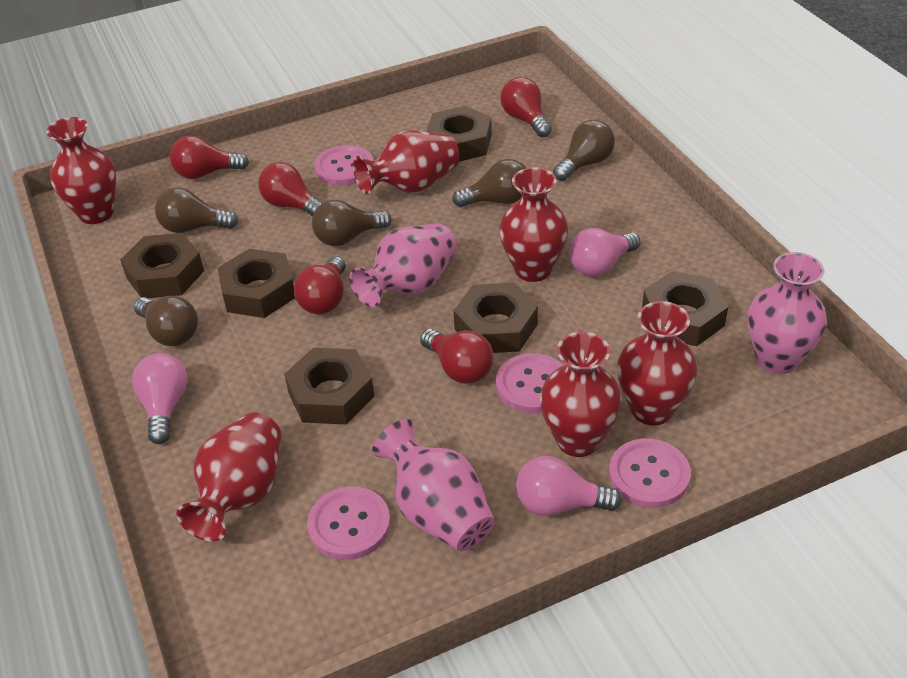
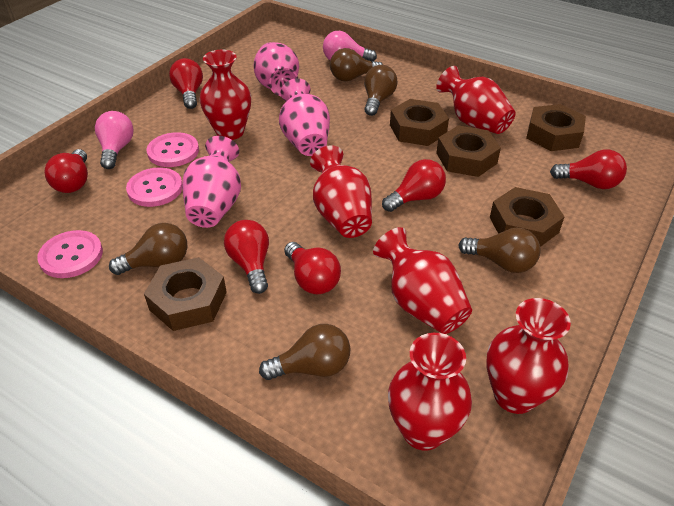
brown nut: 6 -> 5
pink button: 4 -> 3
pink light bulb: 3 -> 2
red light bulb: 5 -> 6

